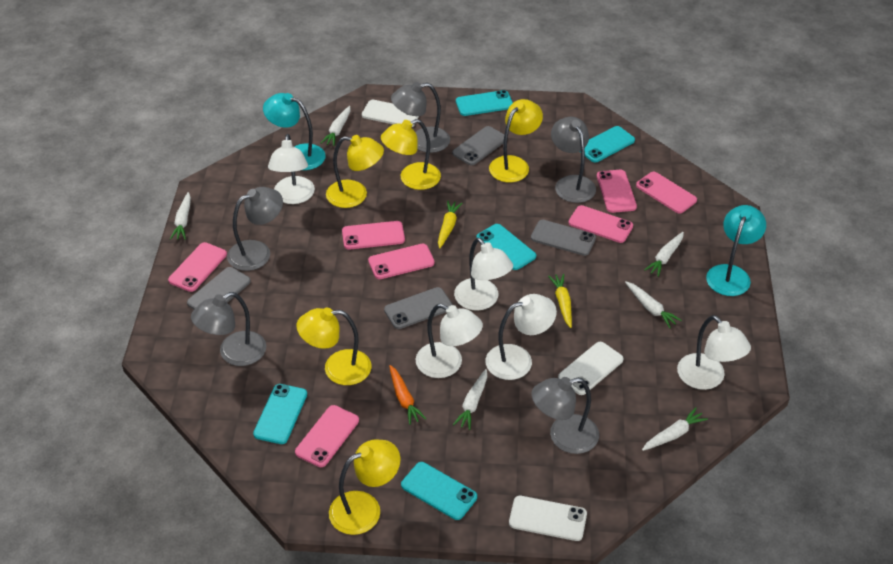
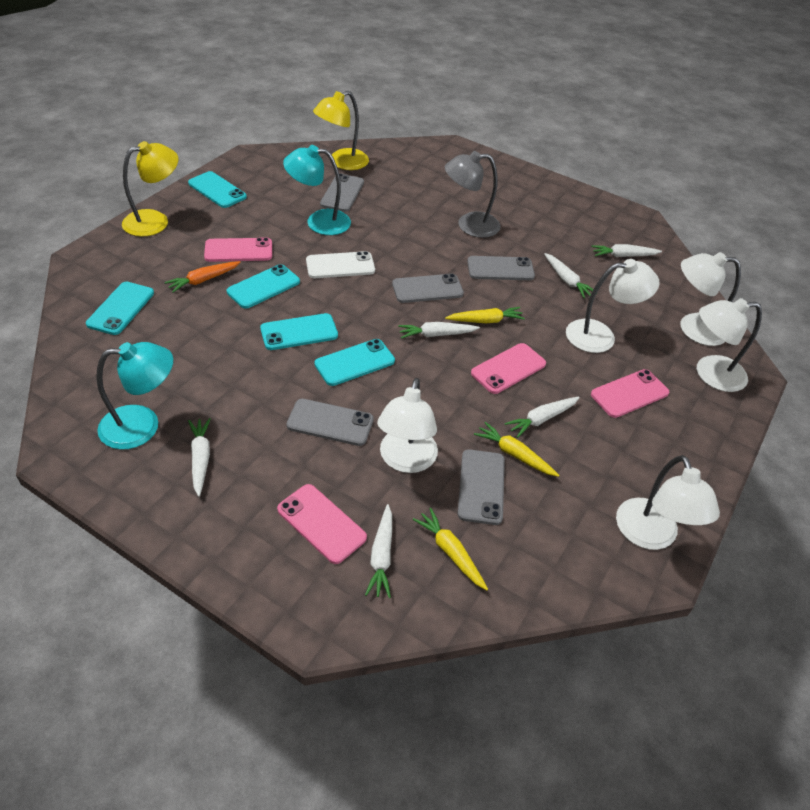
grey lamp: 5 -> 1
grey phone: 4 -> 5
pink phone: 7 -> 4
white phone: 3 -> 1
yellow carrot: 2 -> 3
yellow lamp: 5 -> 2

